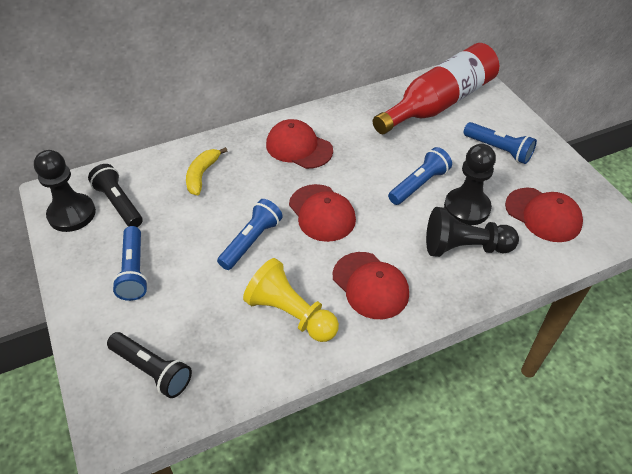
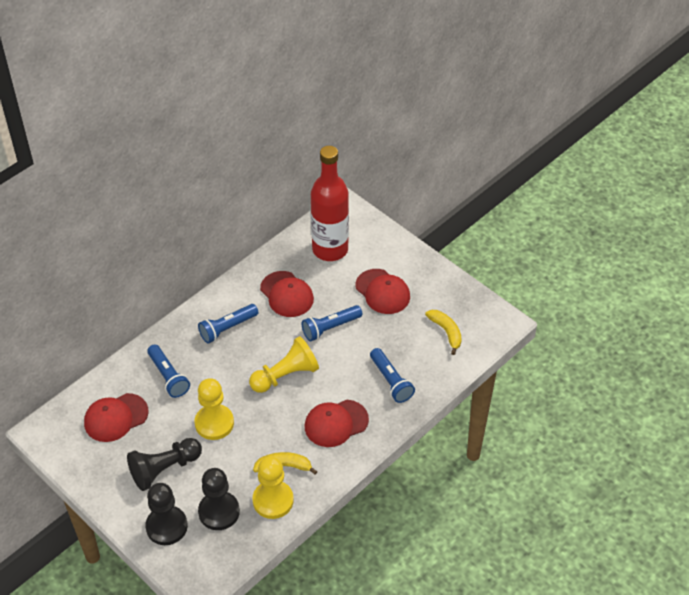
black flashlight: 2 -> 0
yellow banana: 1 -> 2
yellow pawn: 1 -> 3

